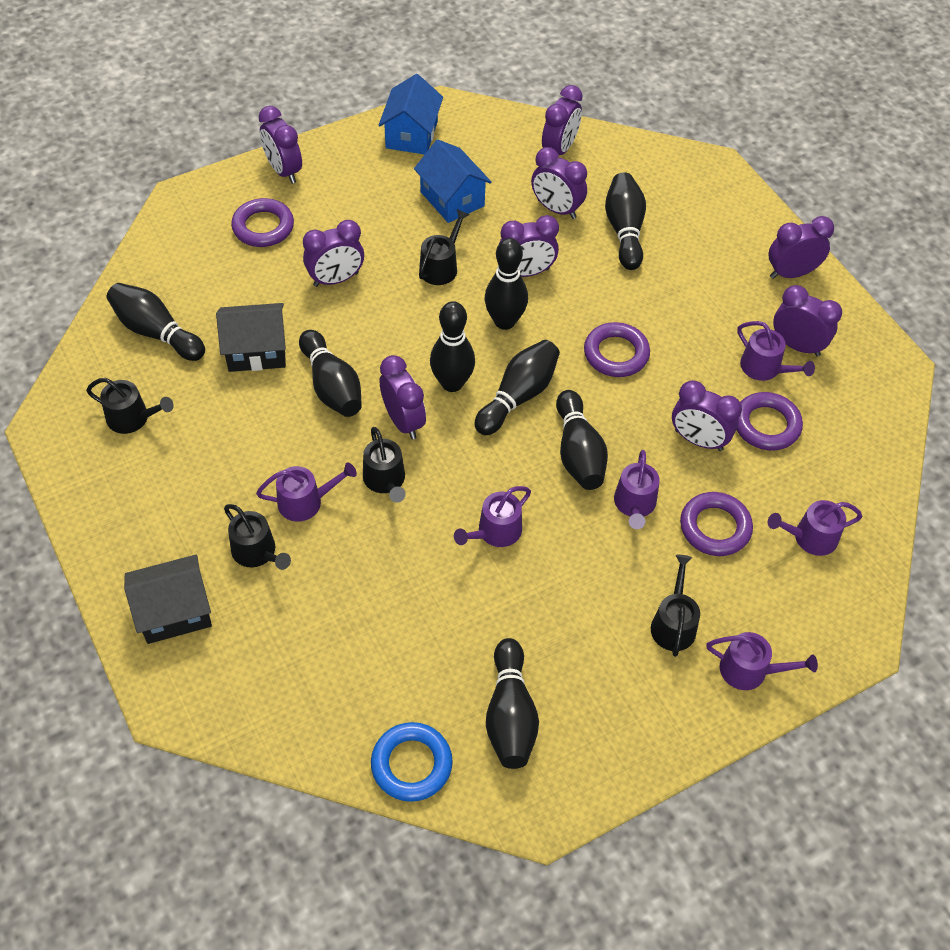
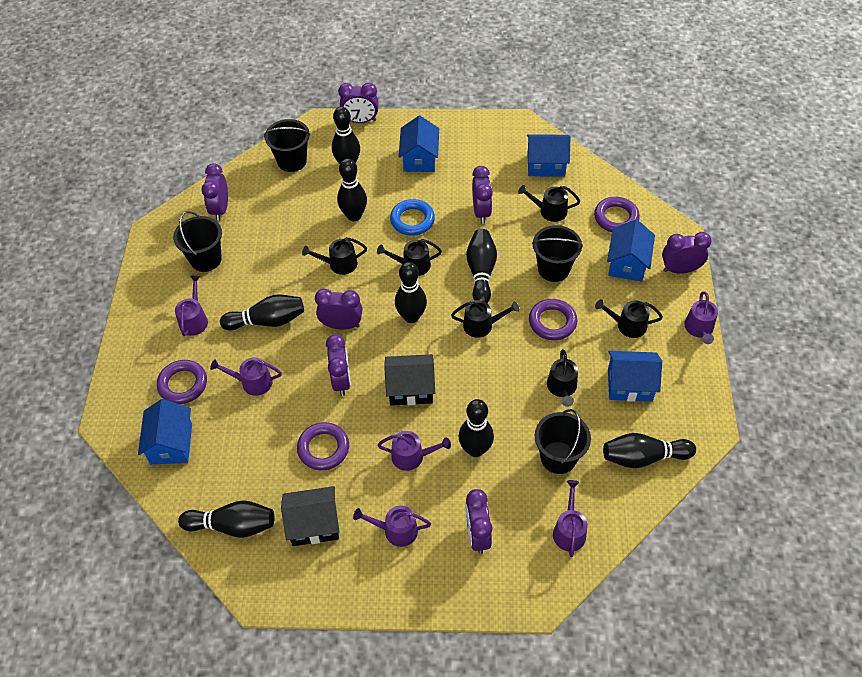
black bucket: 0 -> 4
black watering can: 5 -> 6
blue house: 2 -> 5
purple clock: 9 -> 7

